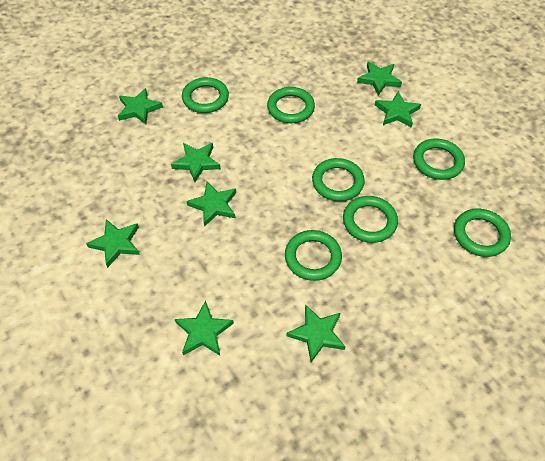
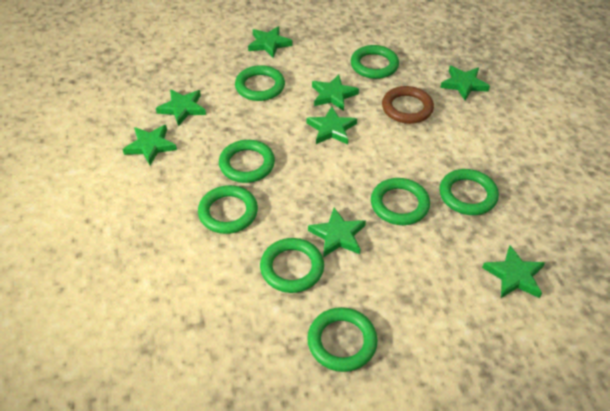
brown ring: 0 -> 1
green ring: 7 -> 8

